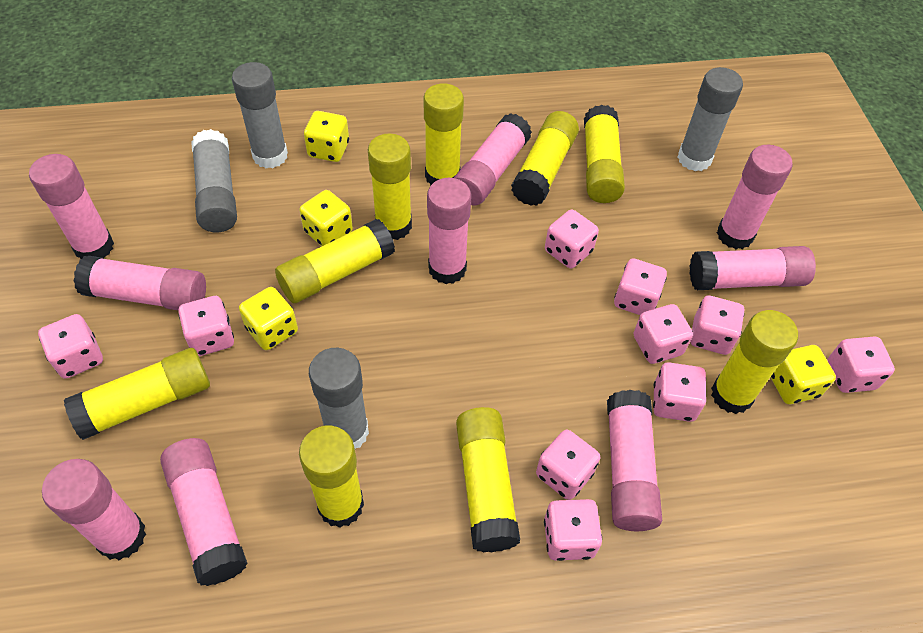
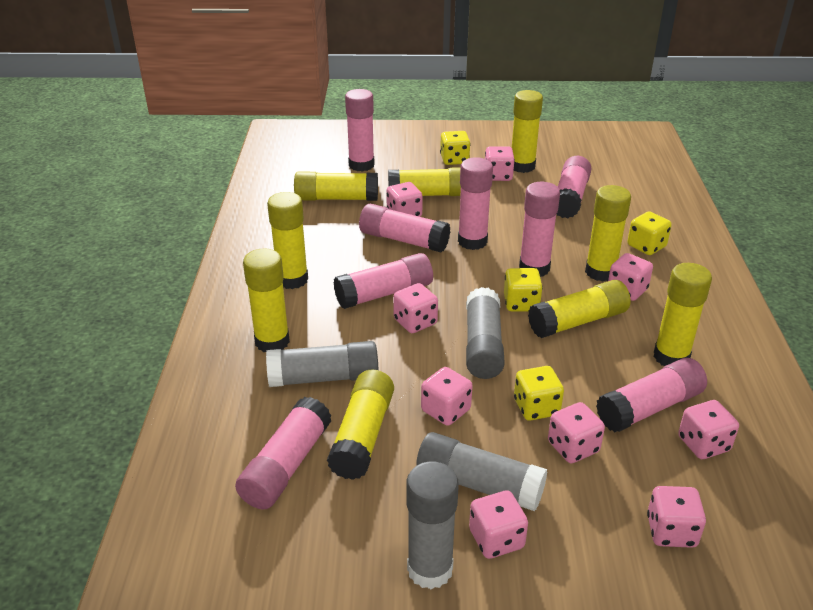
pink dice: 10 -> 9
pink glue stick: 9 -> 8

